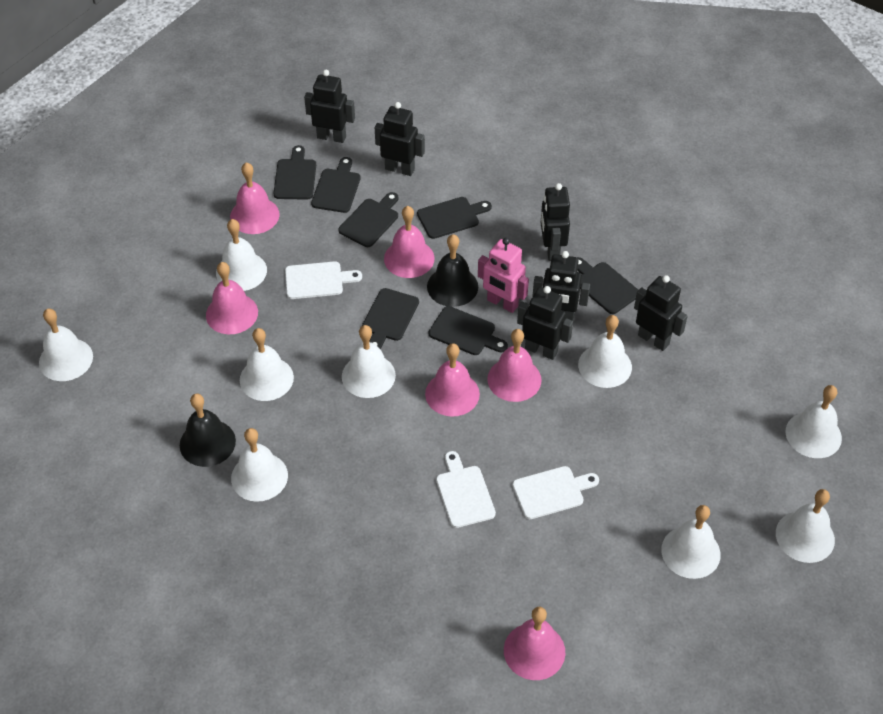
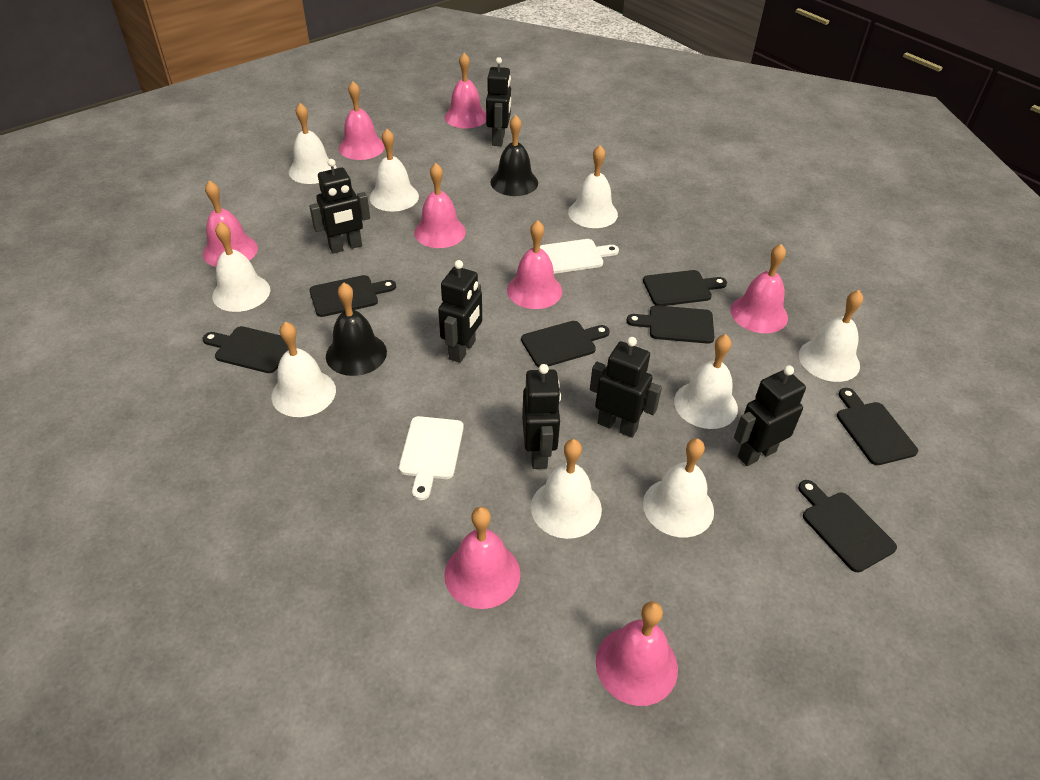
pink bell: 6 -> 8
pink robot: 1 -> 0
white cutting board: 3 -> 2

